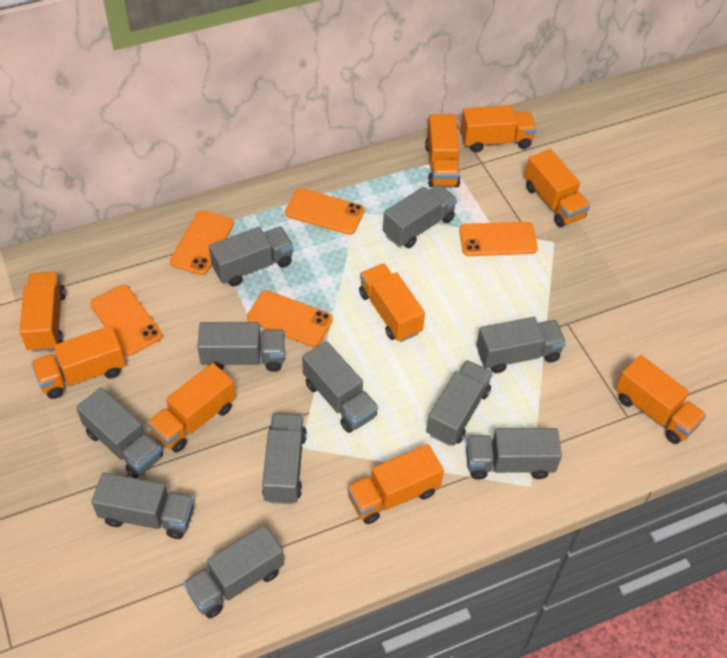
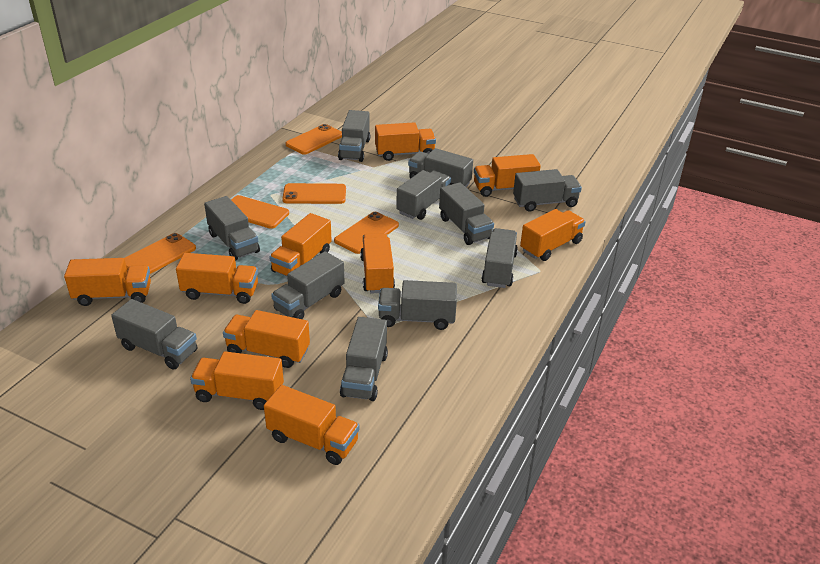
orange truck: 9 -> 10

